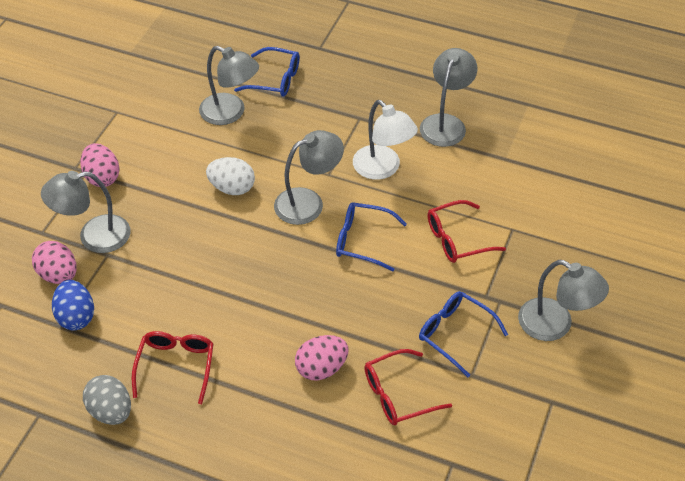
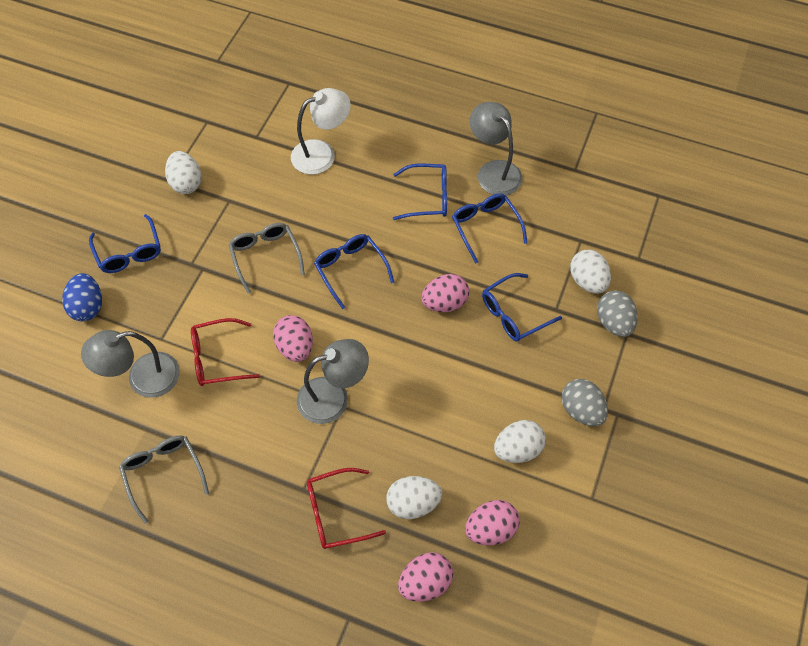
blue glasses: 3 -> 5
grey egg: 1 -> 2
grey glasses: 0 -> 2
grey lamp: 5 -> 3
pink egg: 3 -> 4
red glasses: 3 -> 2
white egg: 1 -> 4

